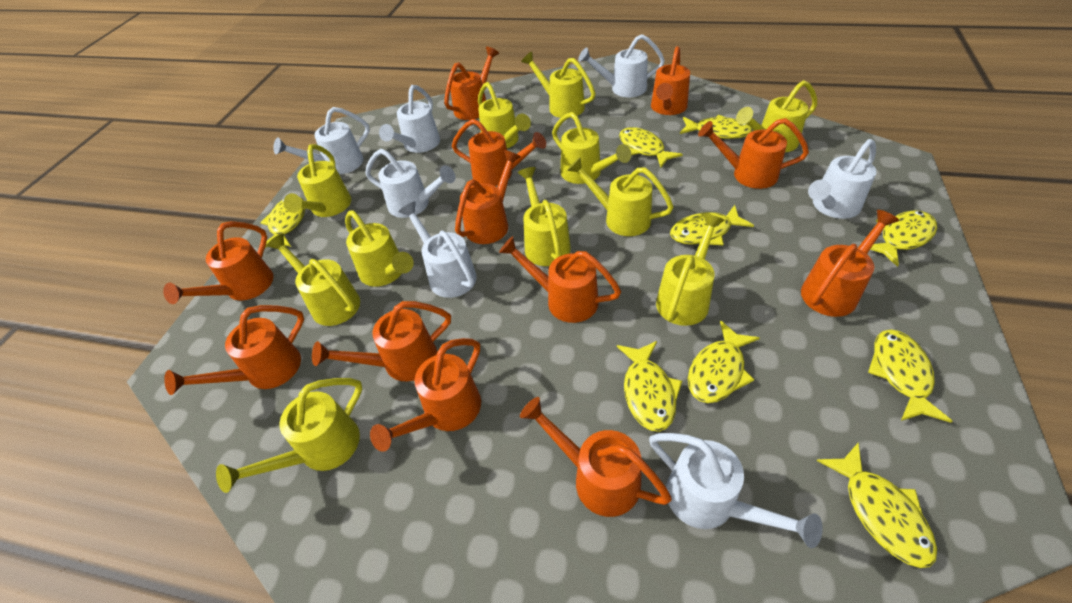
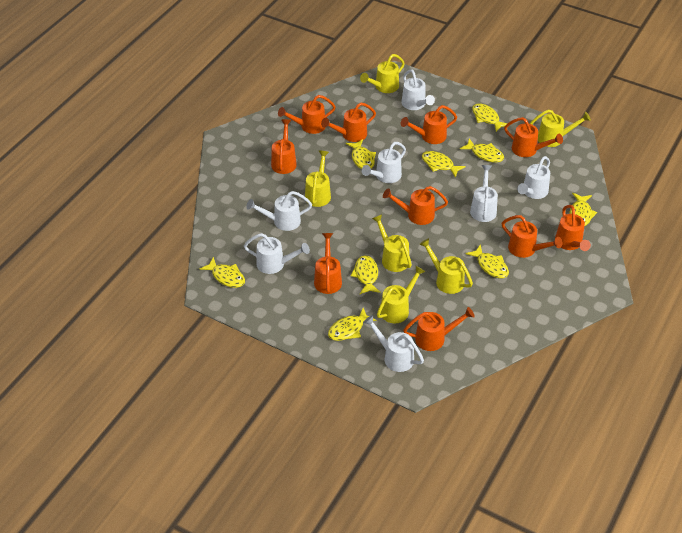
orange watering can: 12 -> 10
yellow watering can: 11 -> 6

